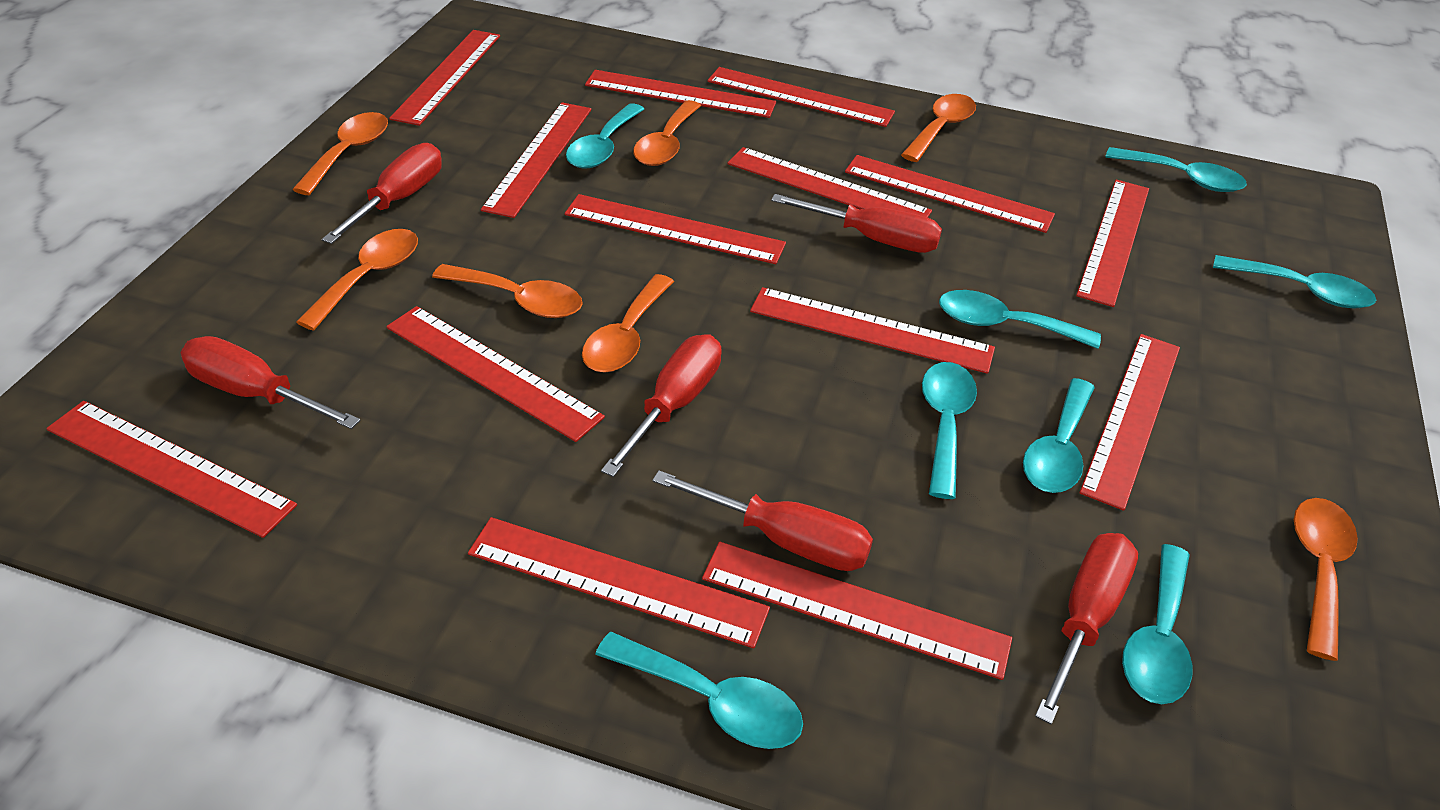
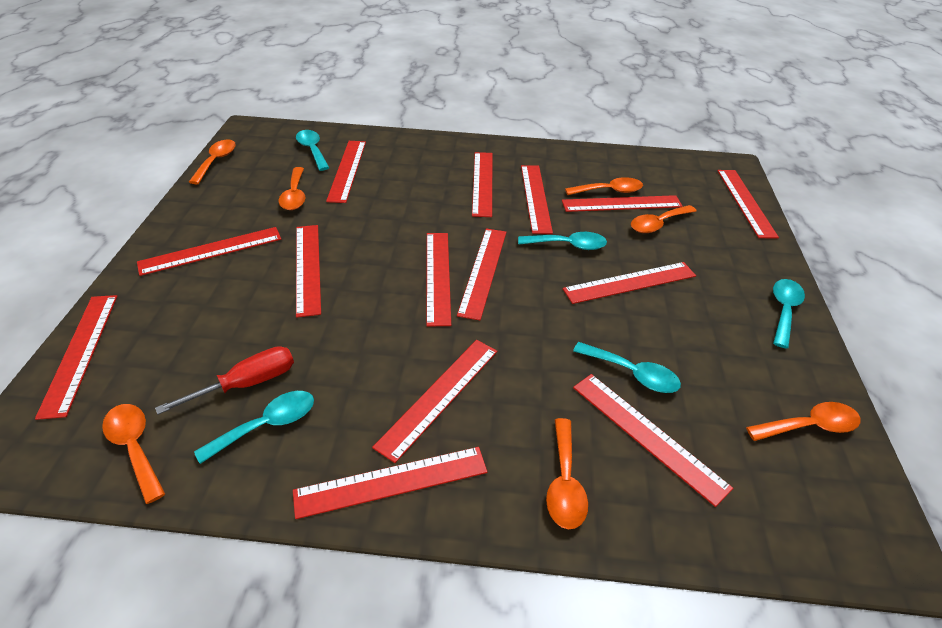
red screwdriver: 6 -> 1
turquoise spoon: 8 -> 5

